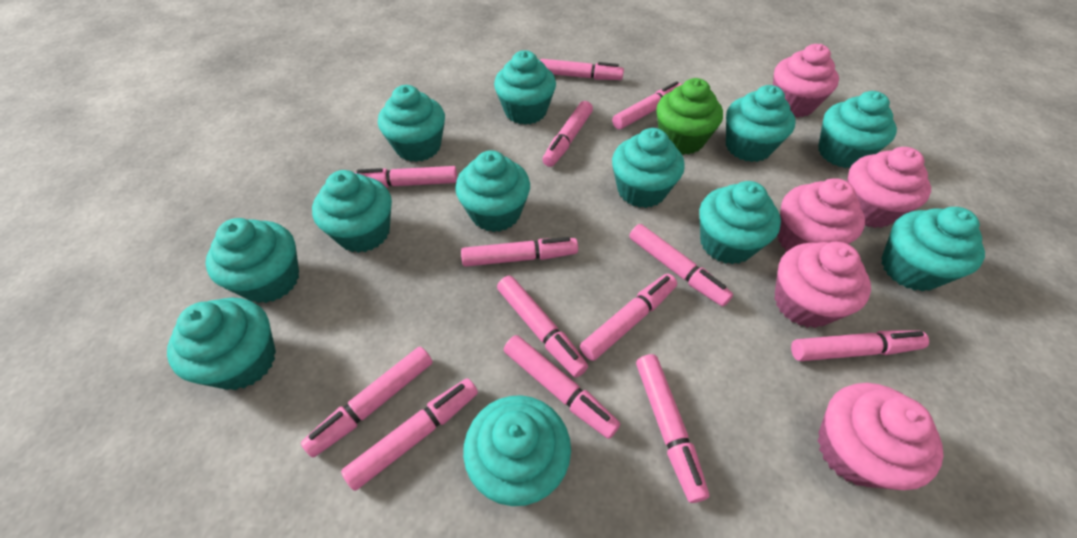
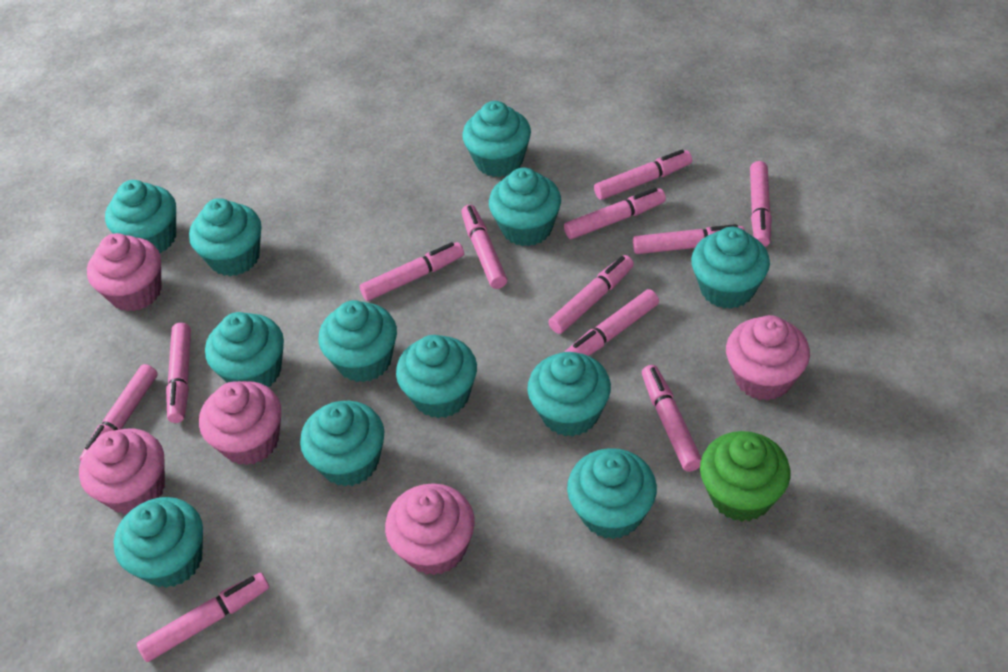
pink marker: 13 -> 12

